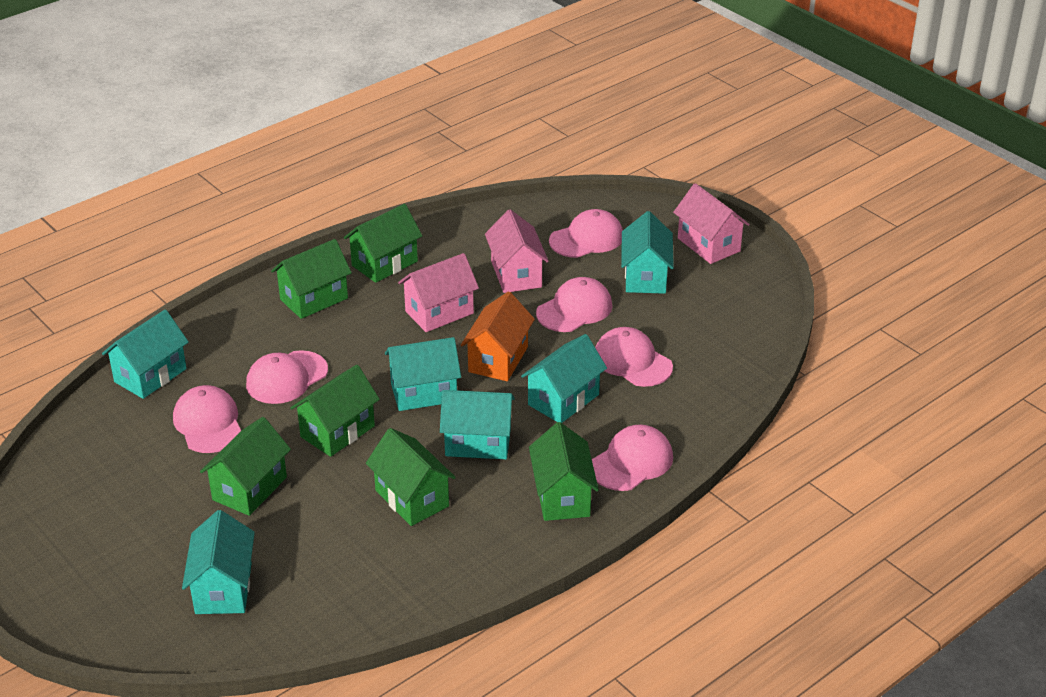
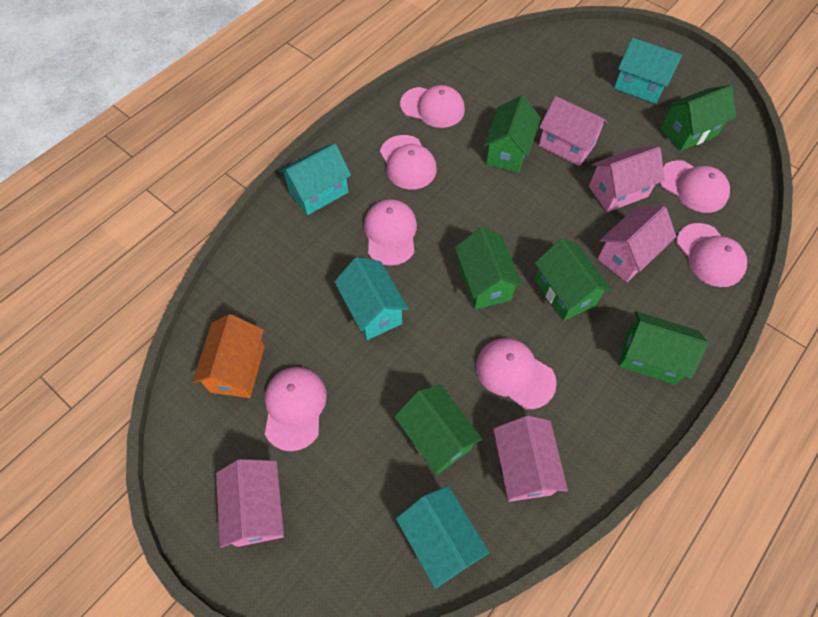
pink cap: 6 -> 7
pink house: 3 -> 5
turquoise house: 6 -> 4

